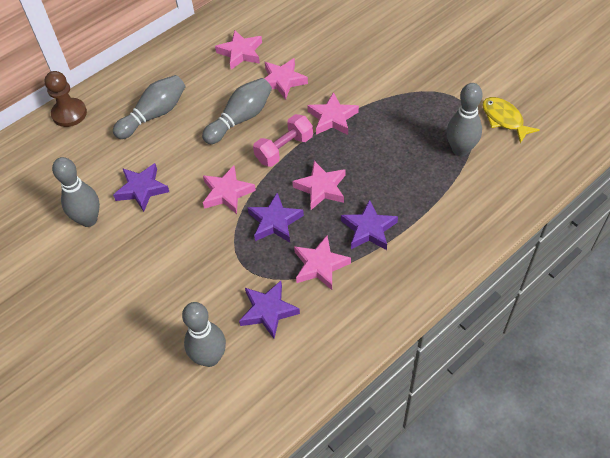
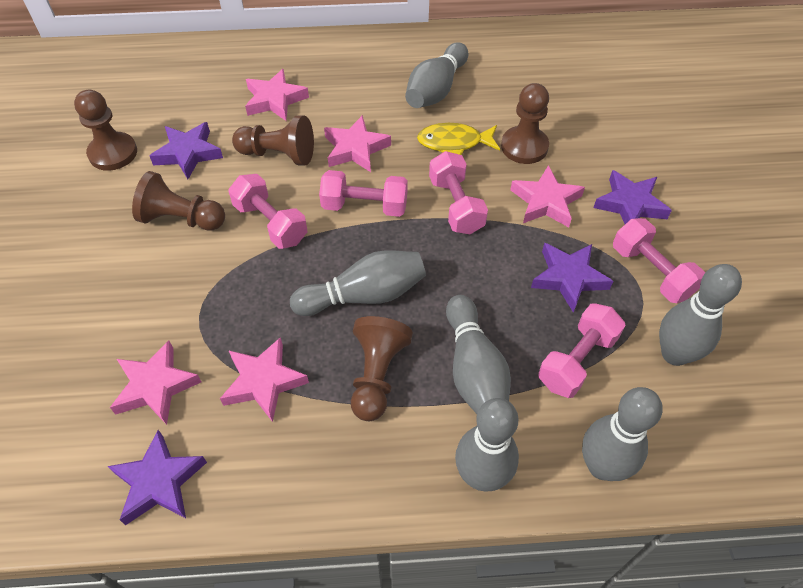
brown pawn: 1 -> 5
grey bowling pin: 5 -> 6
pink dumbbell: 1 -> 5
pink star: 6 -> 5

